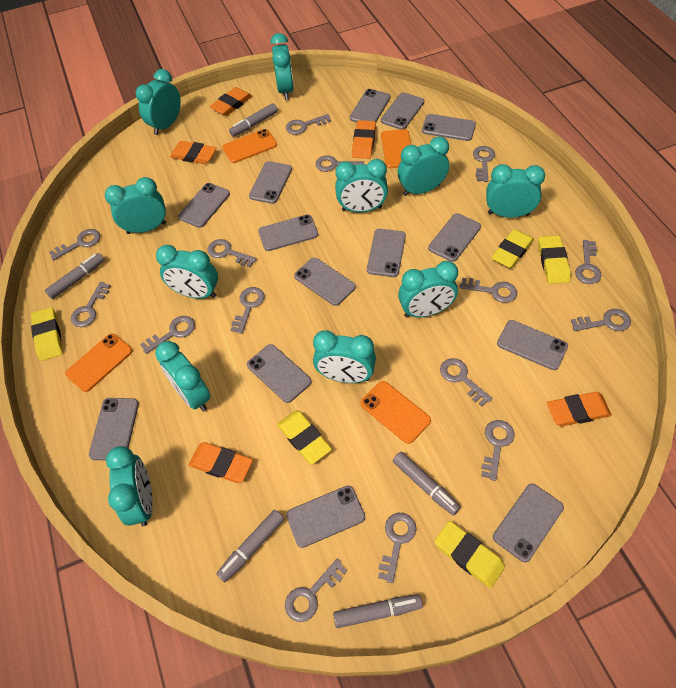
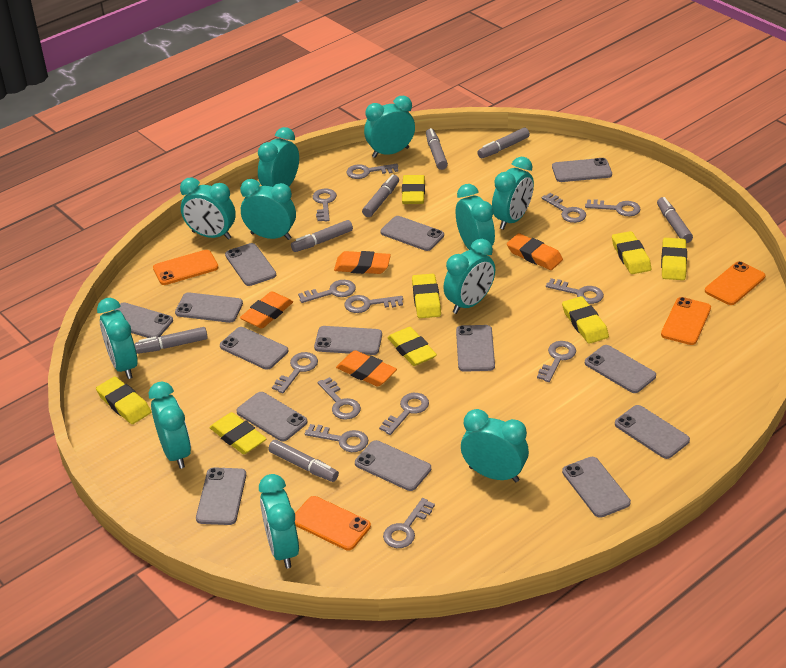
grey key: 15 -> 13
grey marker: 5 -> 7
orange eraser: 5 -> 4
yellow eraser: 5 -> 8

